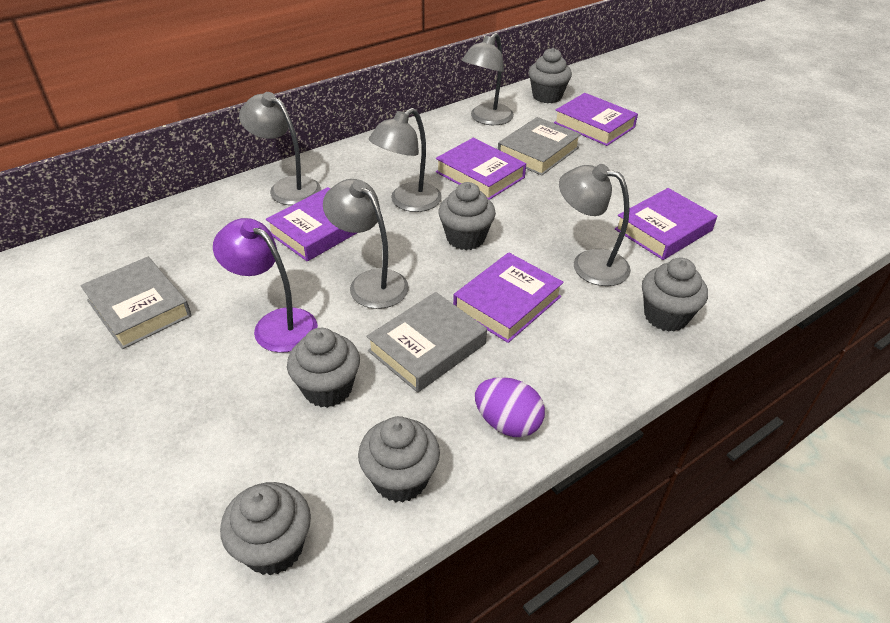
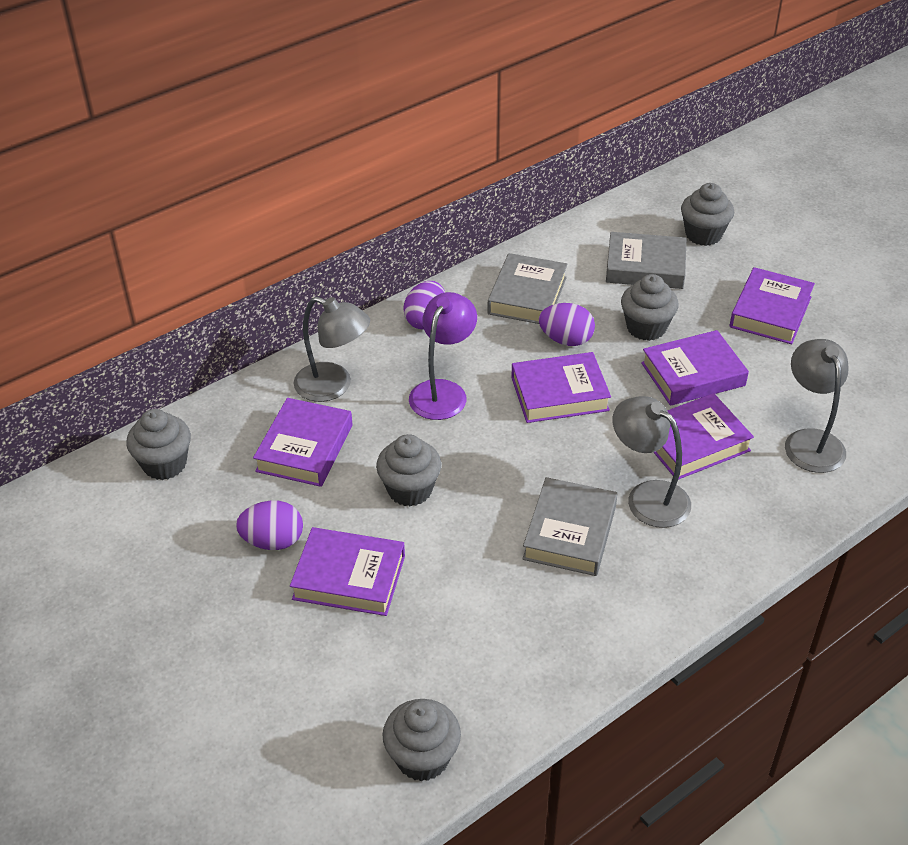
grey cupcake: 6 -> 5
grey lamp: 5 -> 3
purple book: 5 -> 6
purple egg: 1 -> 3

